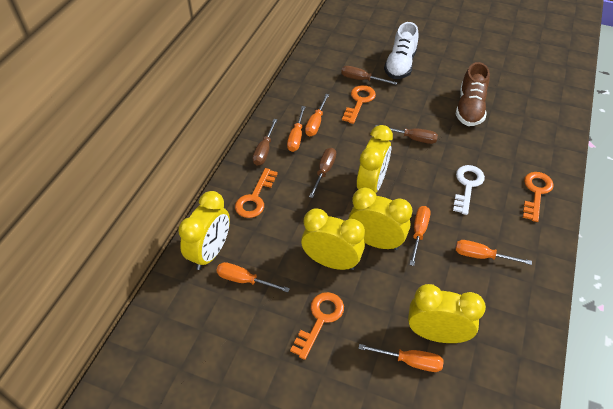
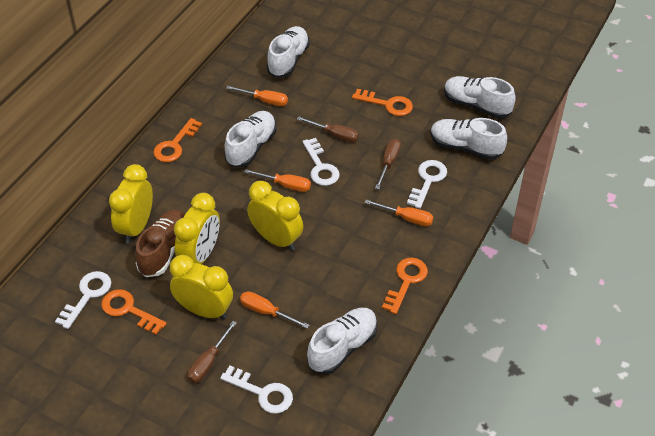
brown screwdriver: 4 -> 3
orange screwdriver: 6 -> 4
white key: 1 -> 4
white shoe: 1 -> 5
yellow clock: 5 -> 4

